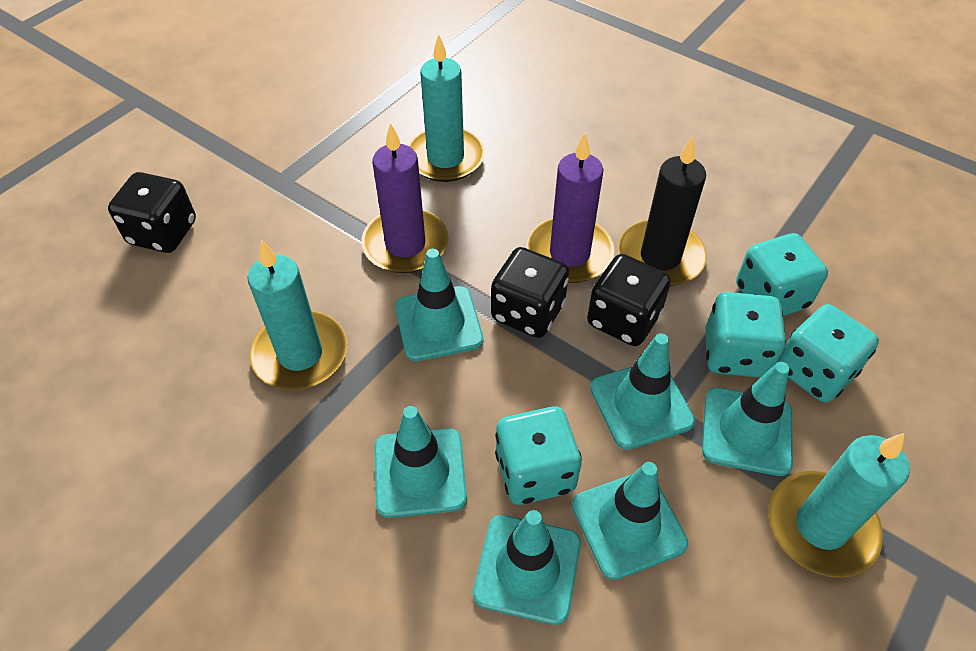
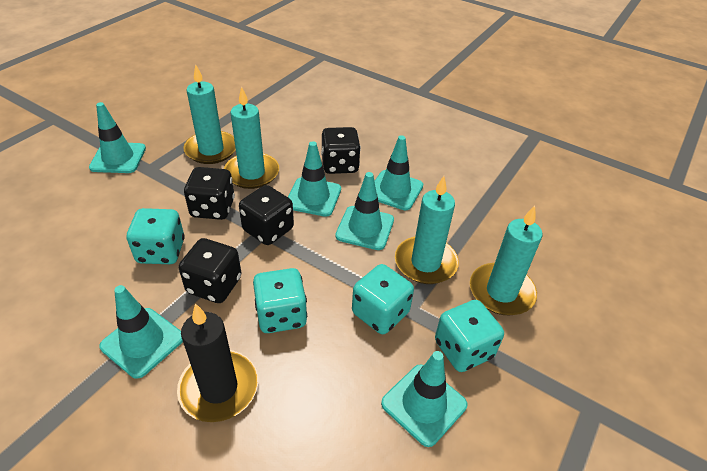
black dice: 3 -> 4
purple candle: 2 -> 0
turquoise candle: 3 -> 4

